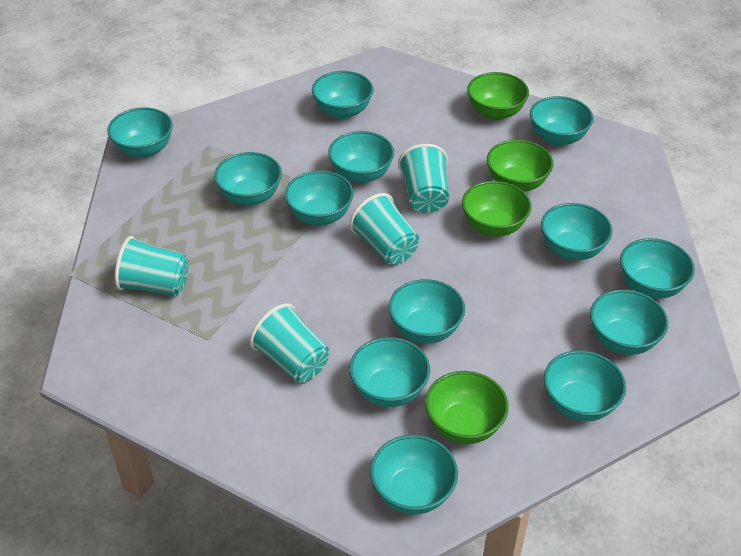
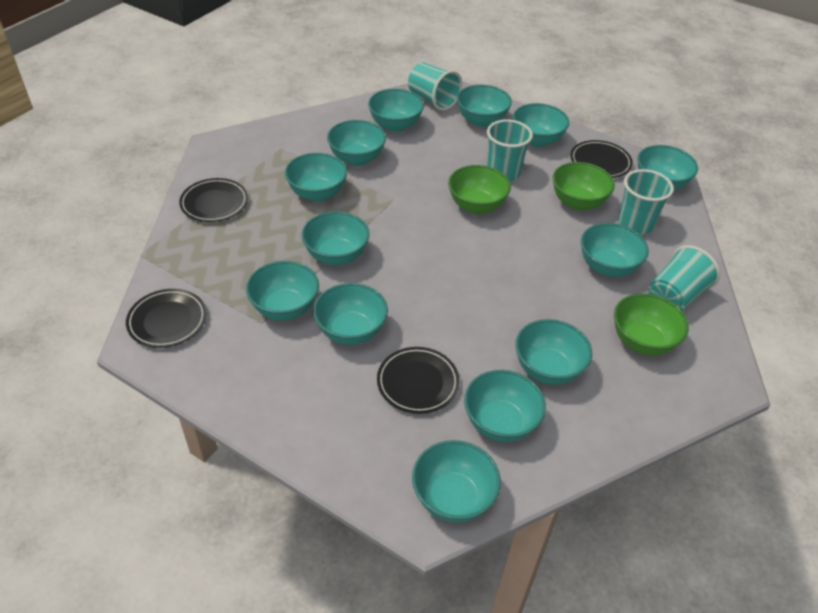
black plate: 0 -> 4
green bowl: 4 -> 3

